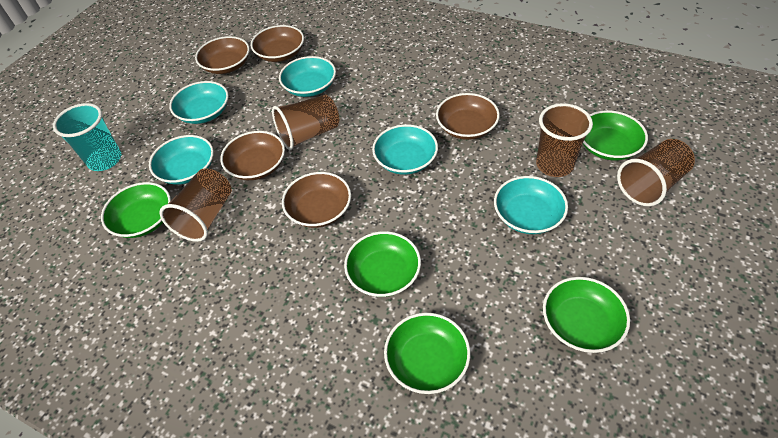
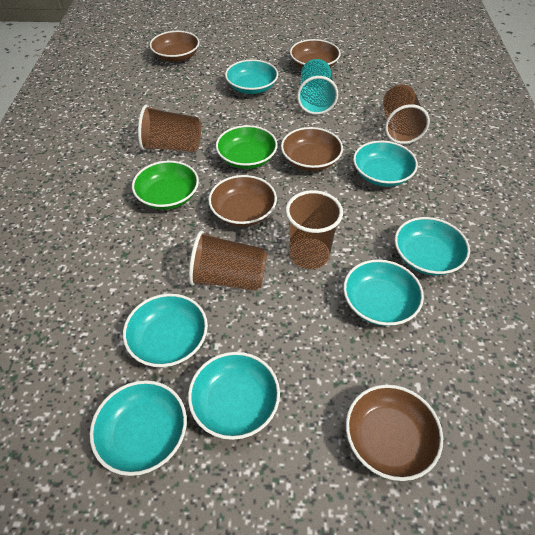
green bowl: 5 -> 2
turquoise bowl: 5 -> 7

